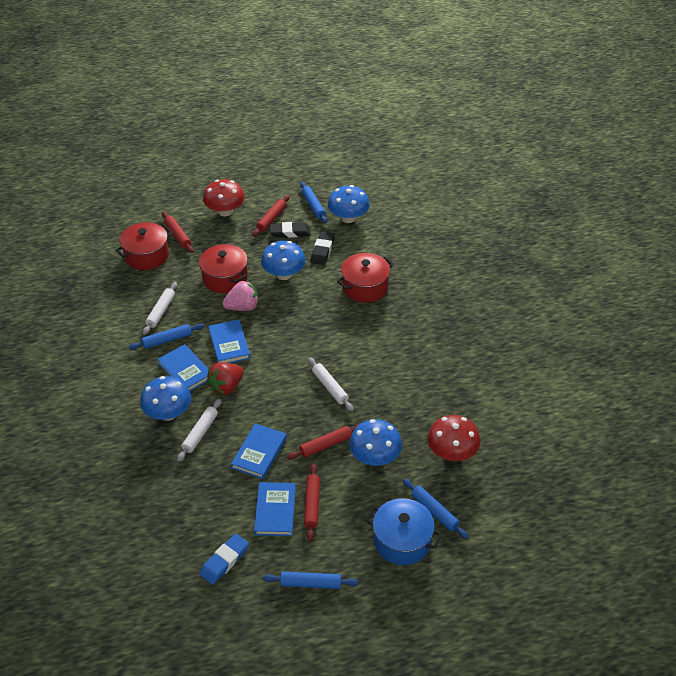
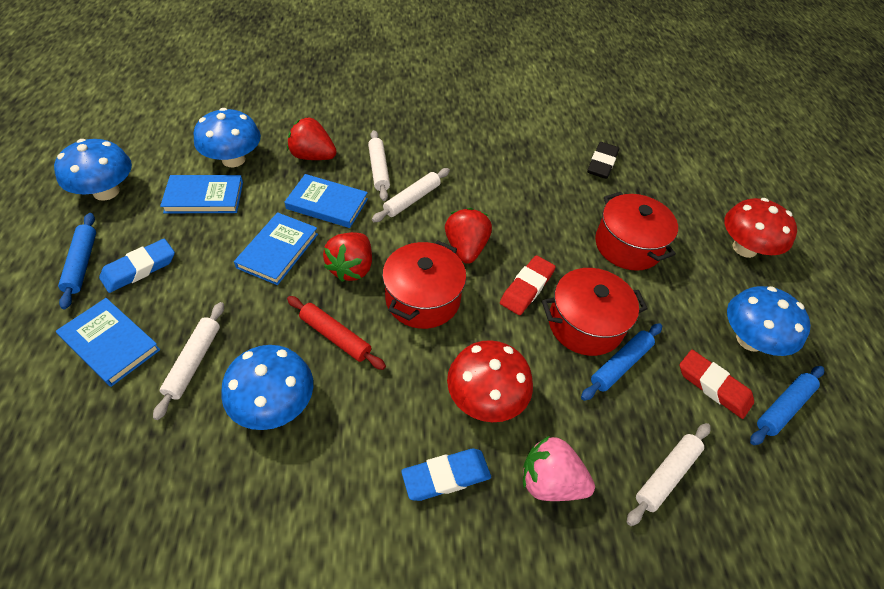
black eraser: 2 -> 1
blue eraser: 1 -> 2
blue pot: 1 -> 0
blue rolling pin: 4 -> 3
red eraser: 0 -> 2
red rolling pin: 4 -> 1
red strawberry: 1 -> 3
white rolling pin: 3 -> 4

